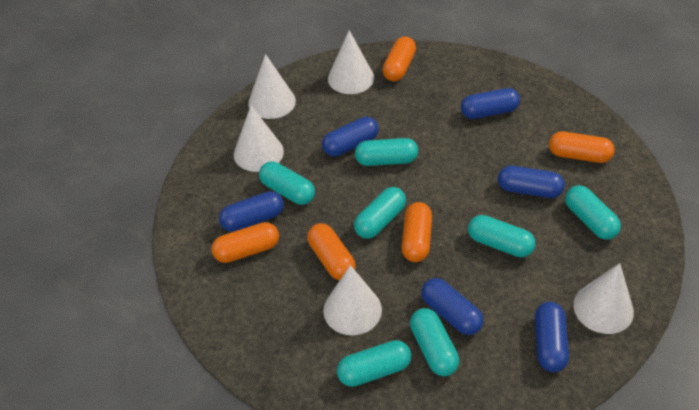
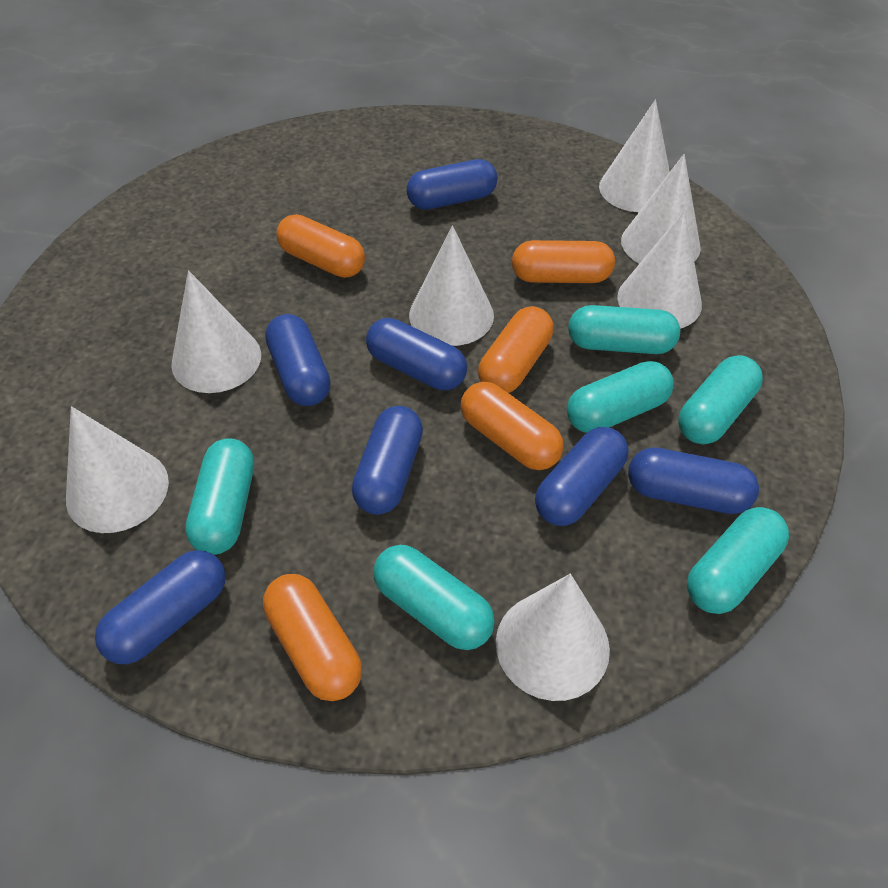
blue capsule: 6 -> 7
turquoise capsule: 7 -> 6
white cone: 5 -> 7

